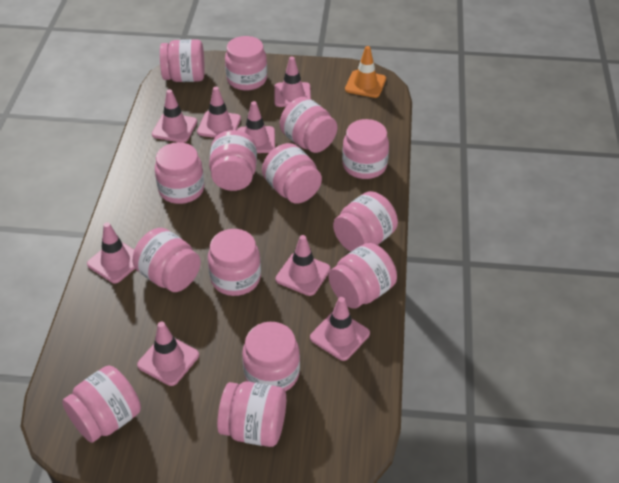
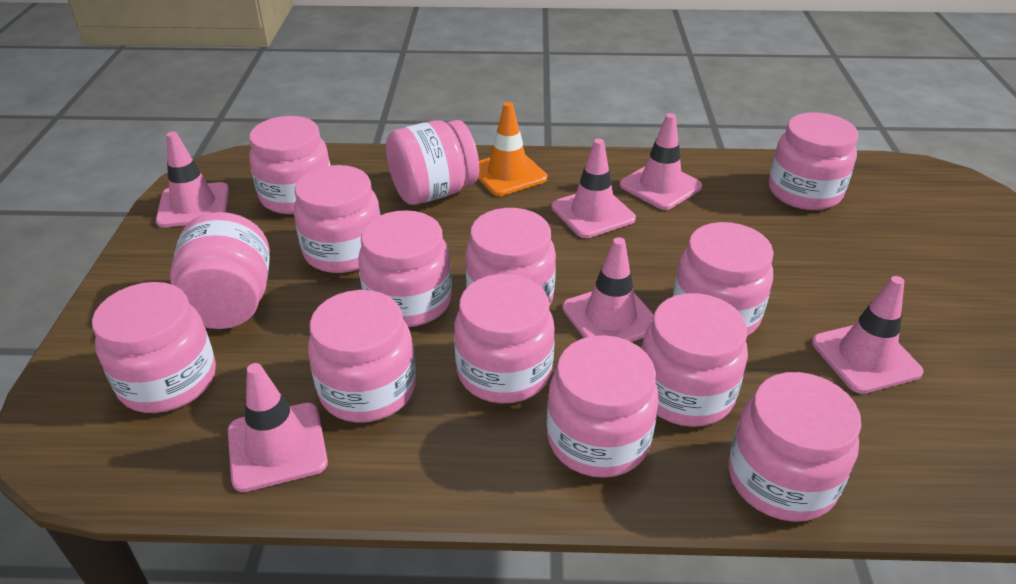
pink traffic cone: 8 -> 6

